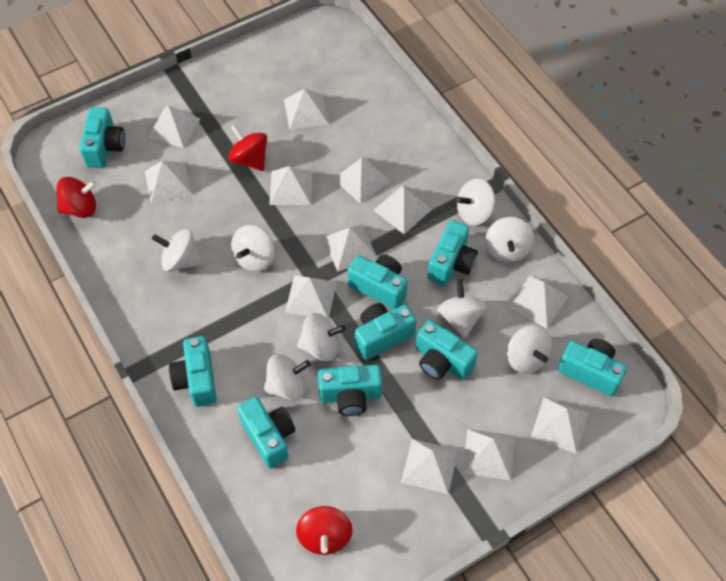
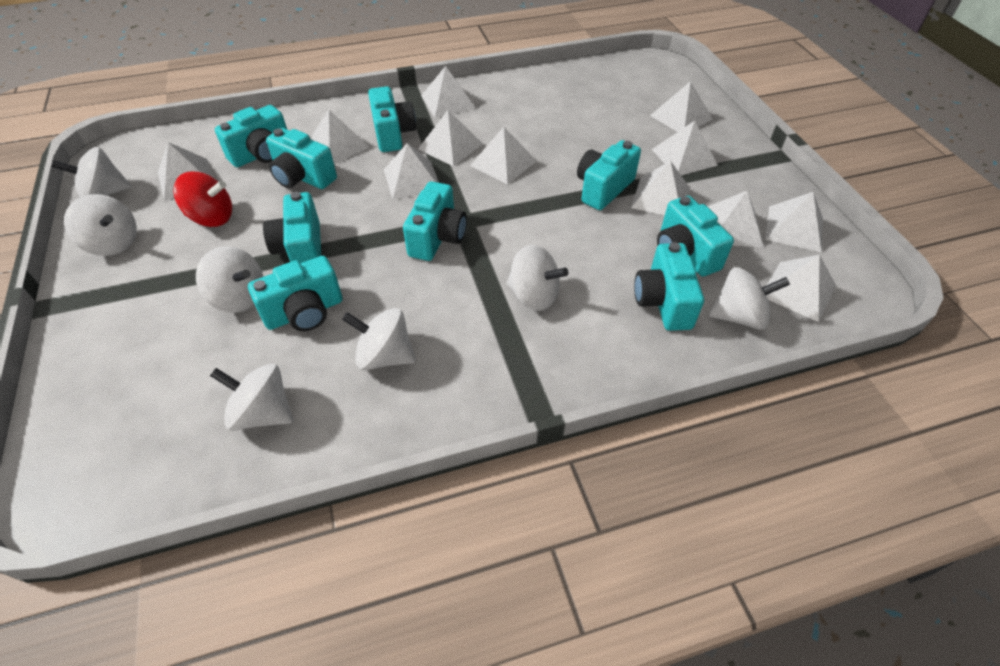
red spinning top: 3 -> 1
white spinning top: 8 -> 7

